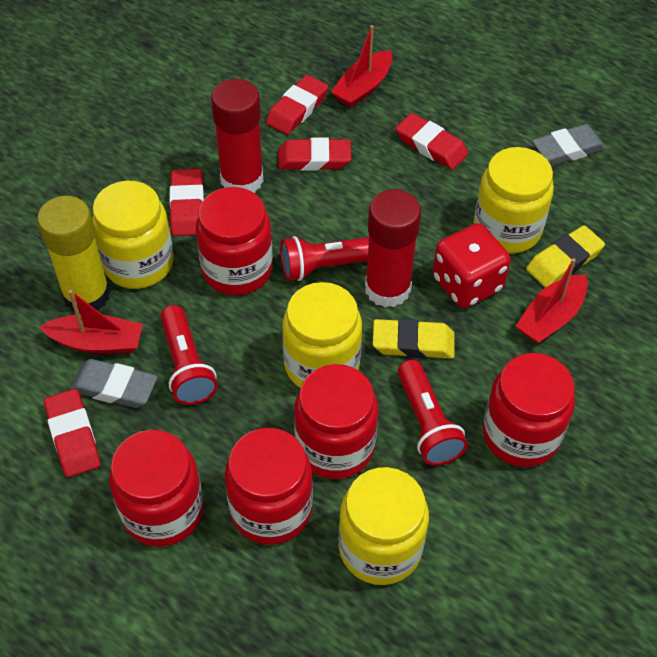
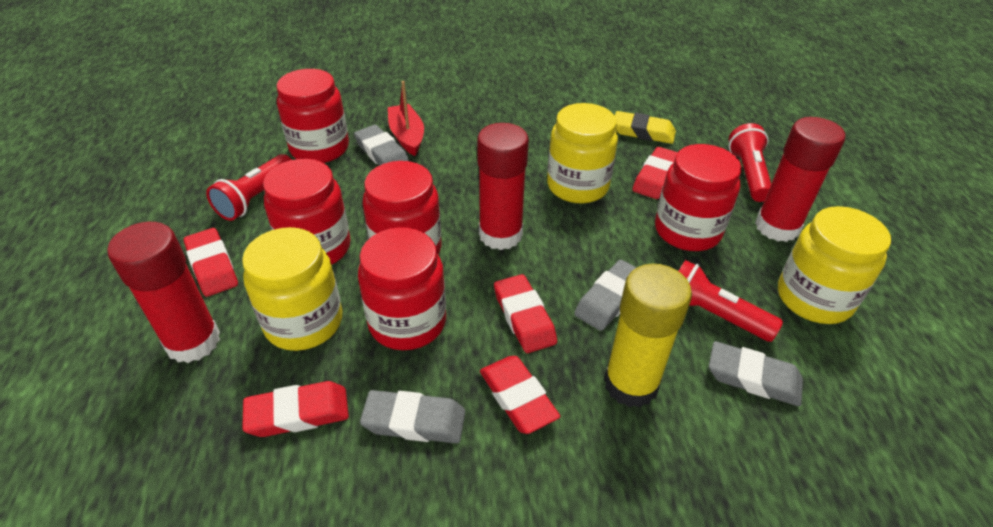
grey eraser: 2 -> 4
red boat: 3 -> 1
red dice: 1 -> 0
red glue stick: 2 -> 3
yellow eraser: 2 -> 1
yellow jar: 4 -> 3

